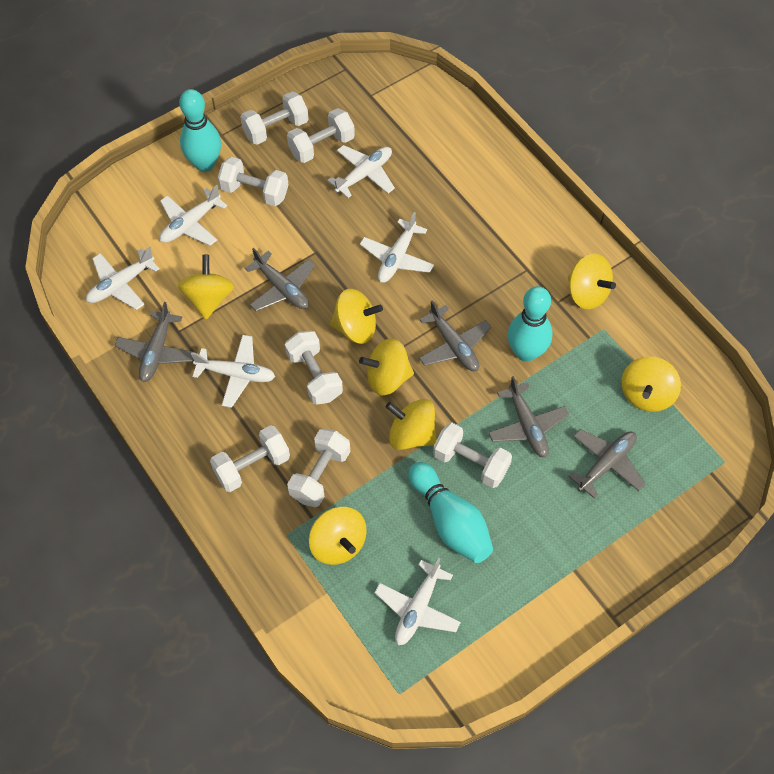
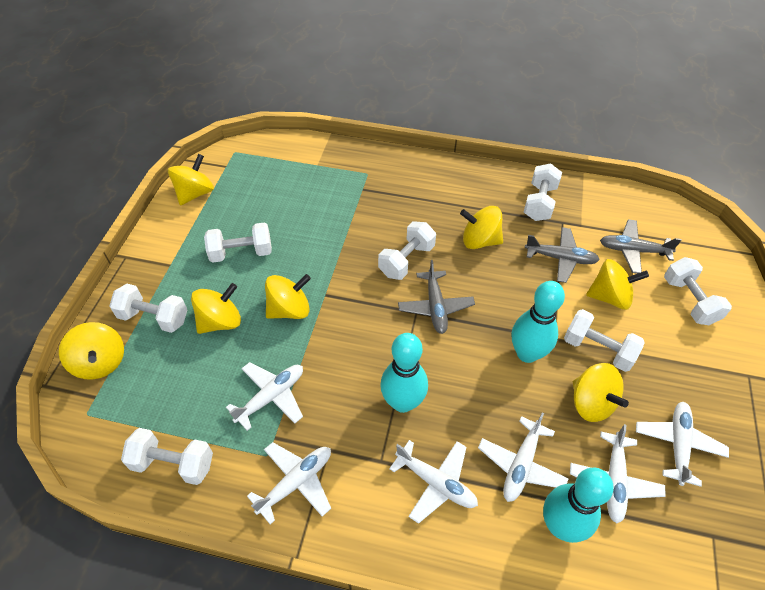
grey plane: 5 -> 3

